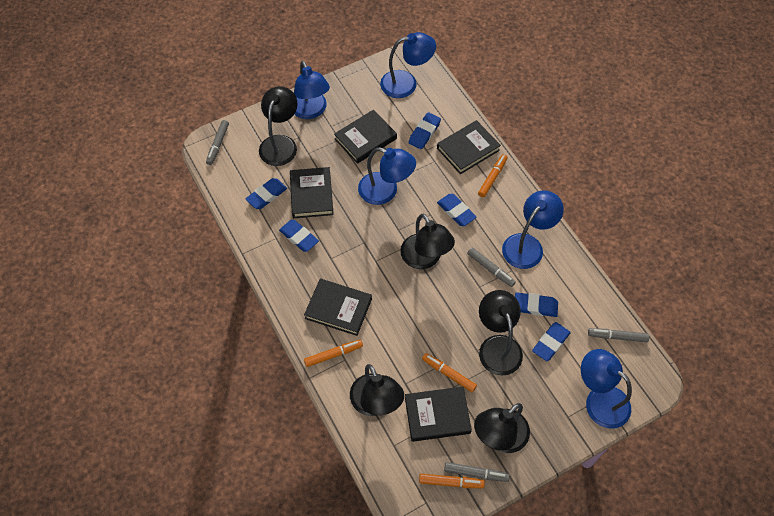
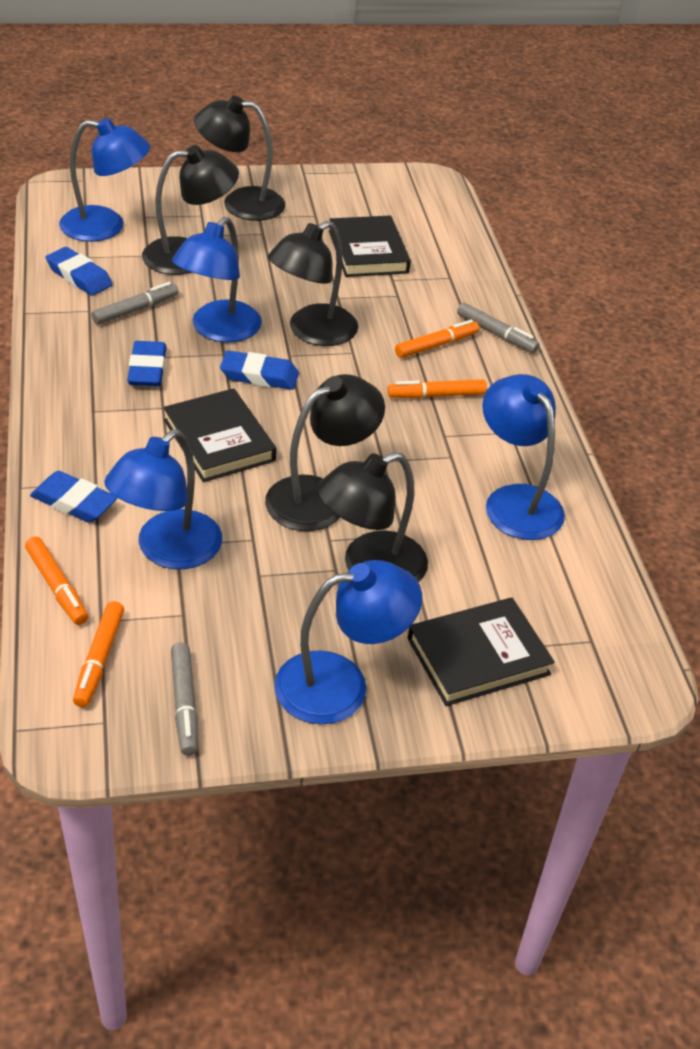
black book: 5 -> 3
blue eraser: 6 -> 4
grey marker: 4 -> 3

